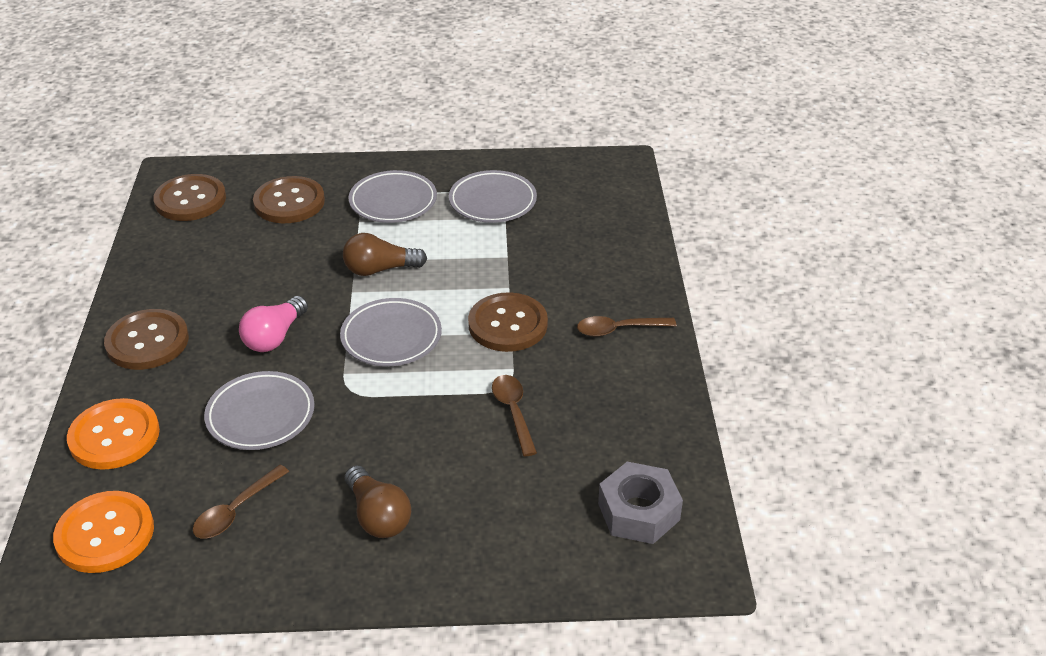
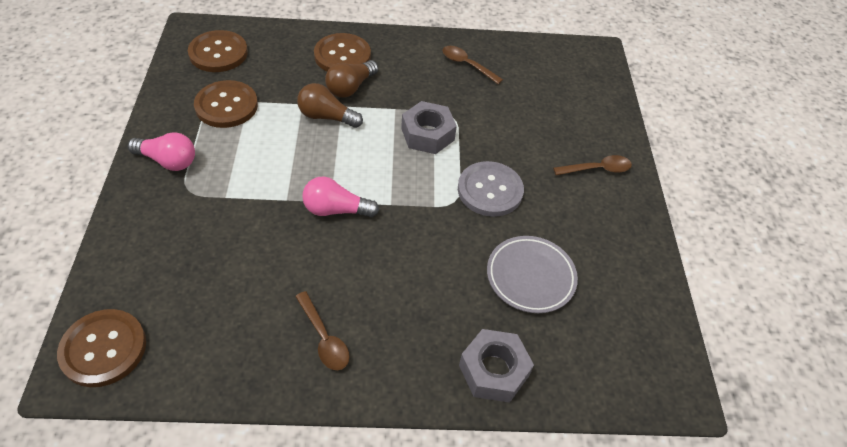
grey button: 0 -> 1
grey nut: 1 -> 2
grey plate: 4 -> 1
orange button: 2 -> 0
pink light bulb: 1 -> 2

